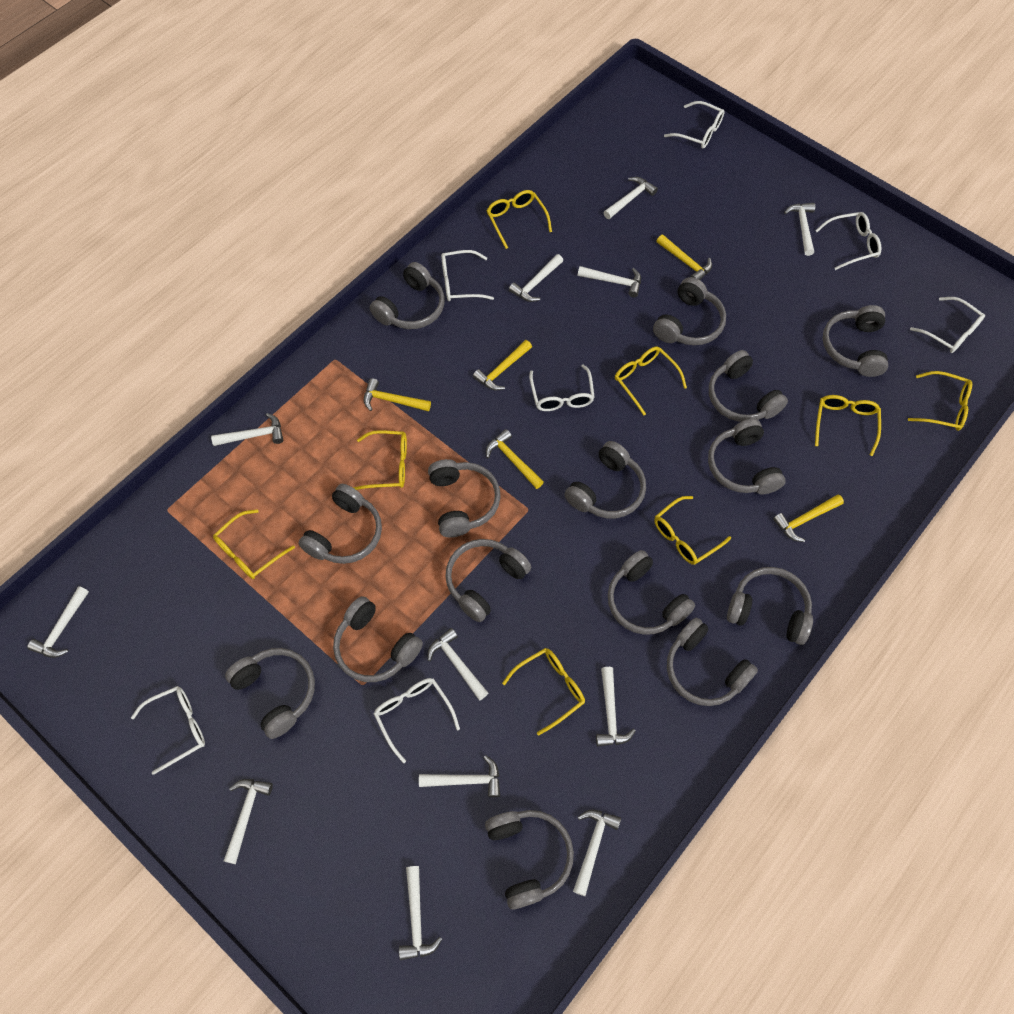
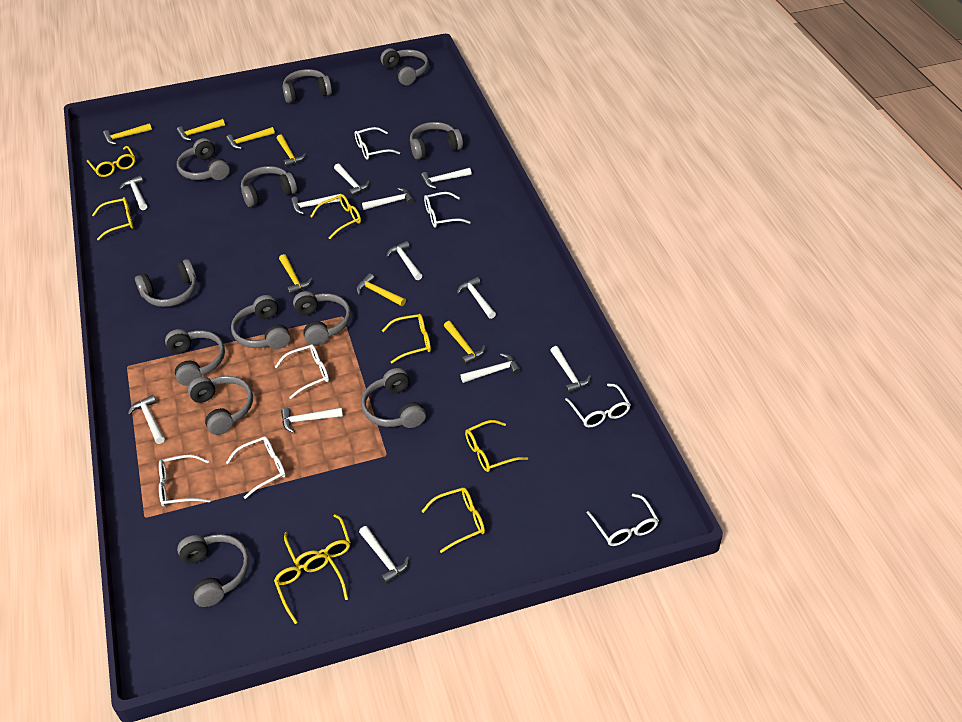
grey headphones: 15 -> 12
yellow hammer: 5 -> 7

